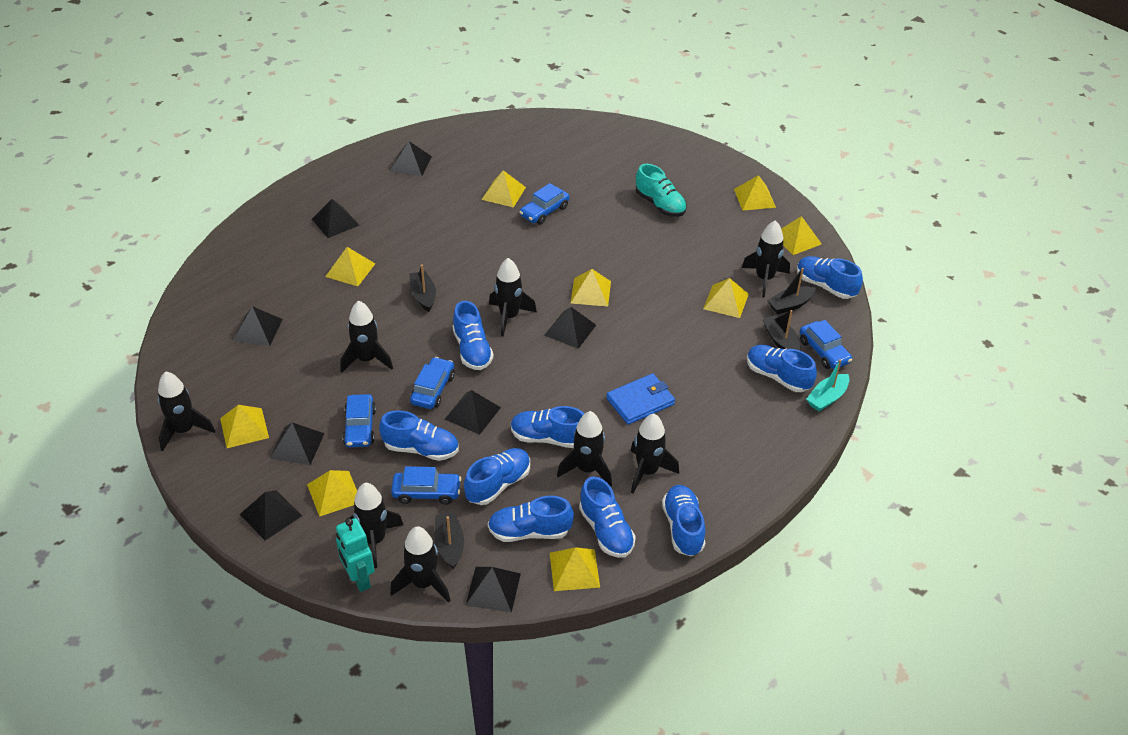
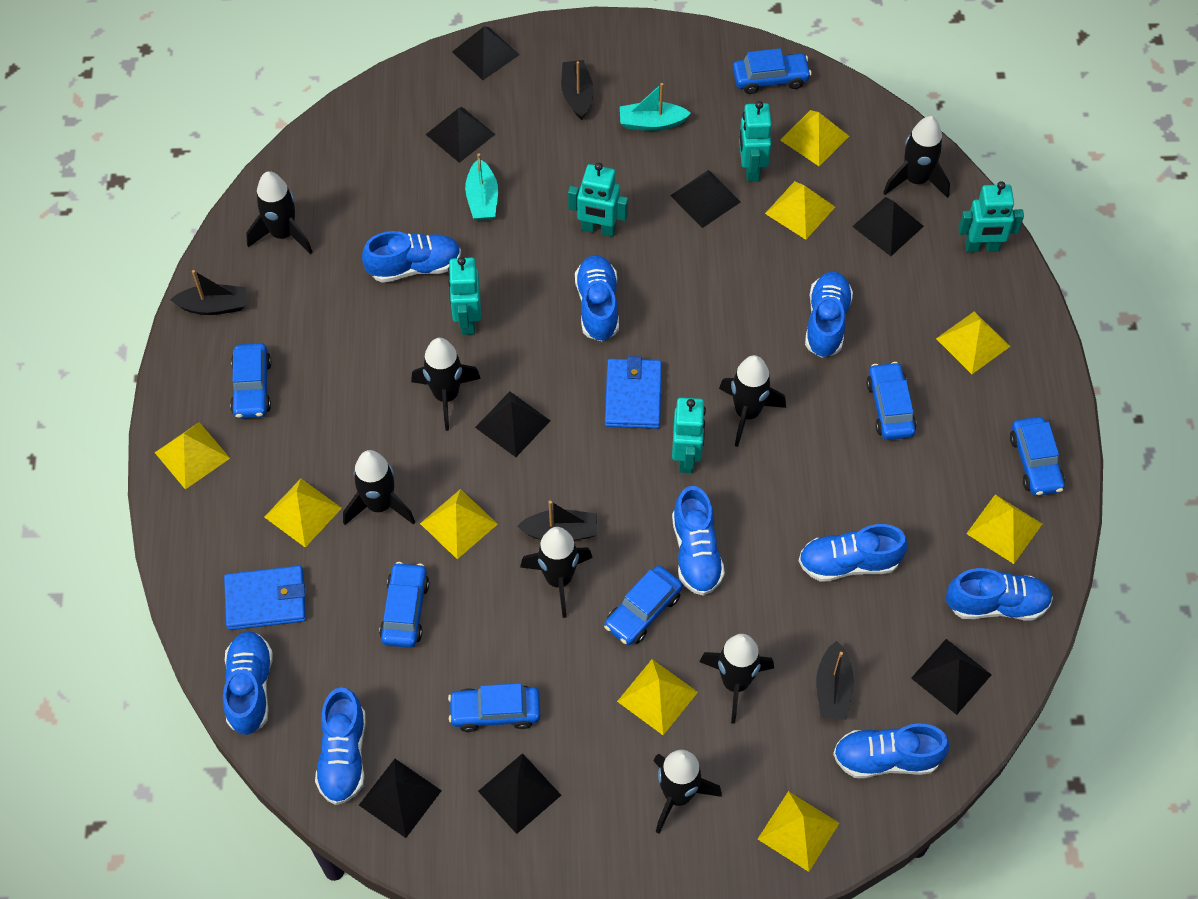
blue car: 5 -> 7
blue wallet: 1 -> 2
turquoise boat: 1 -> 2
turquoise robot: 1 -> 5
turquoise shoe: 1 -> 0

